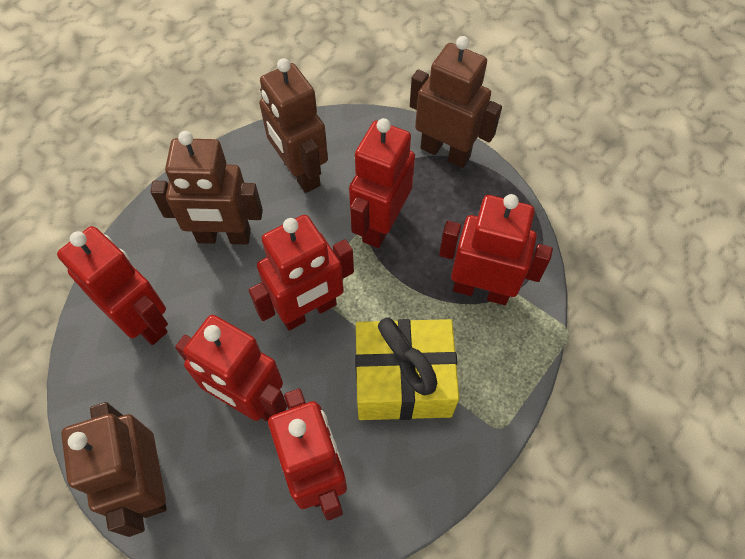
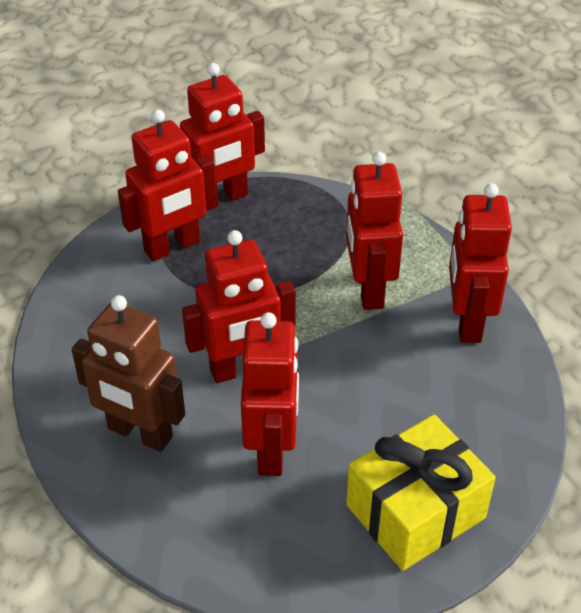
brown robot: 4 -> 1

